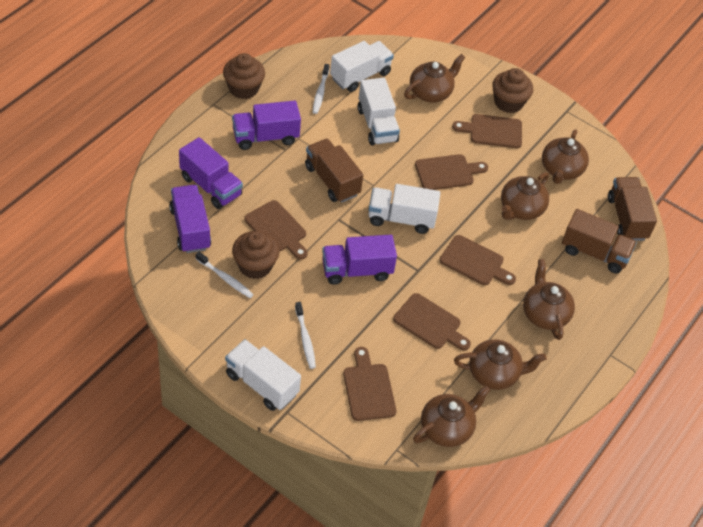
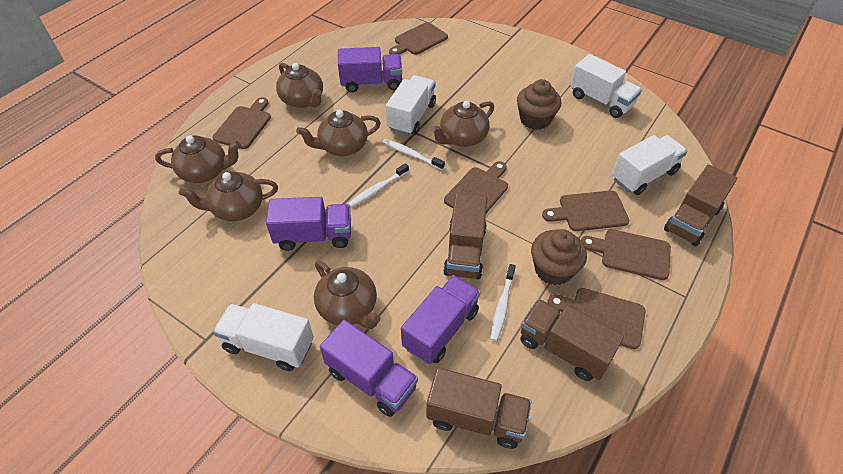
brown cupcake: 3 -> 2
brown truck: 3 -> 4

